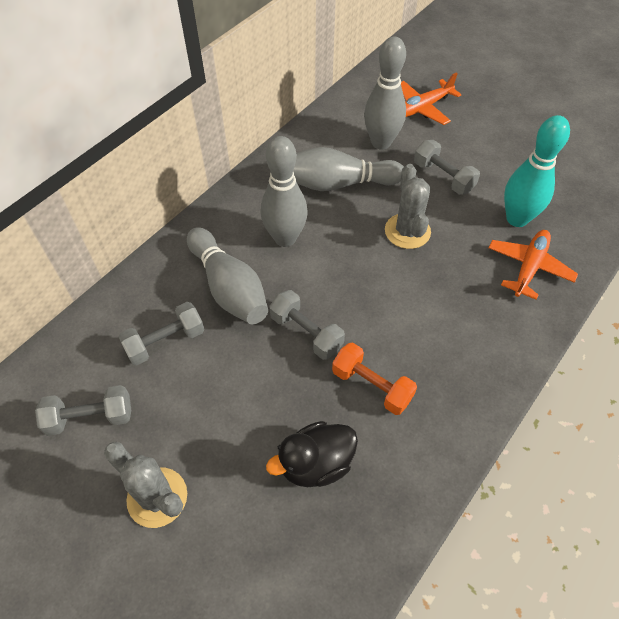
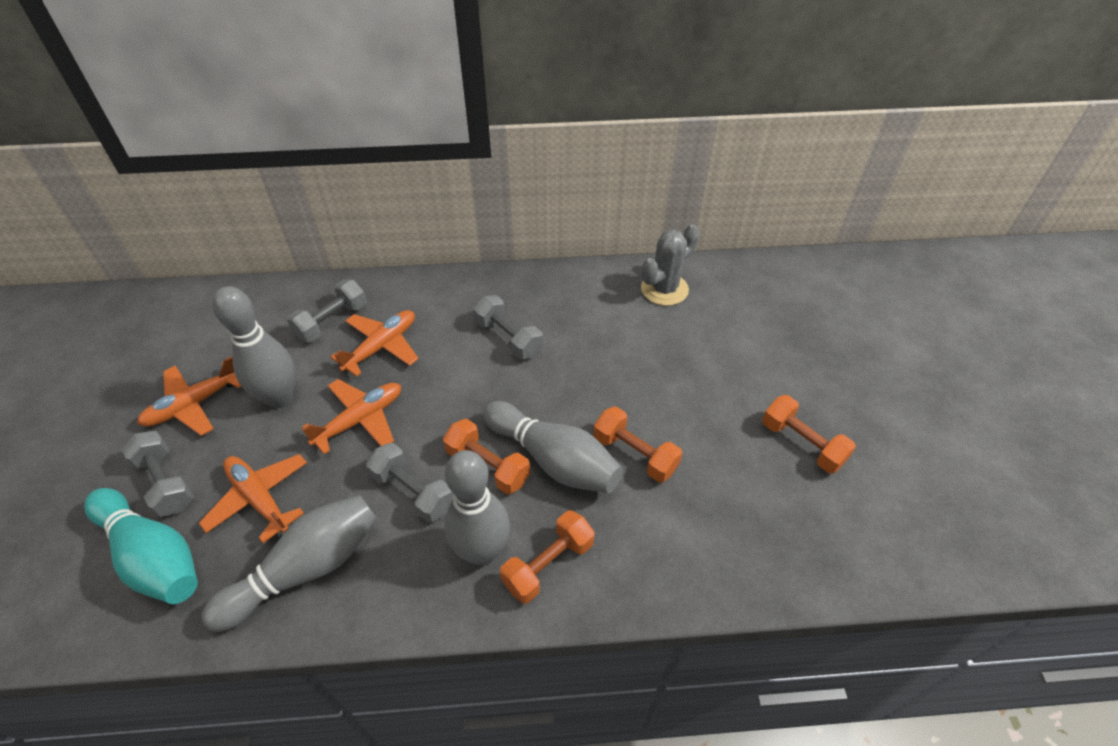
black duck: 1 -> 0
grey cactus: 2 -> 1
orange dumbbell: 1 -> 4
orange plane: 2 -> 4

